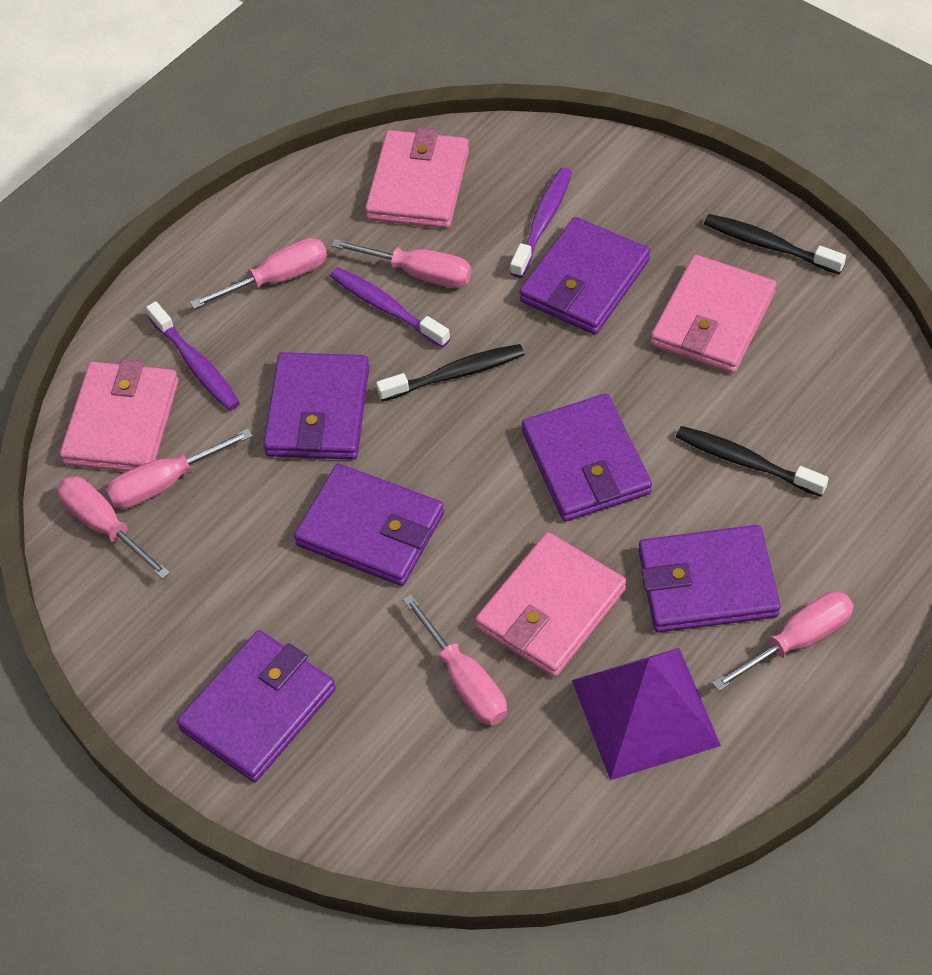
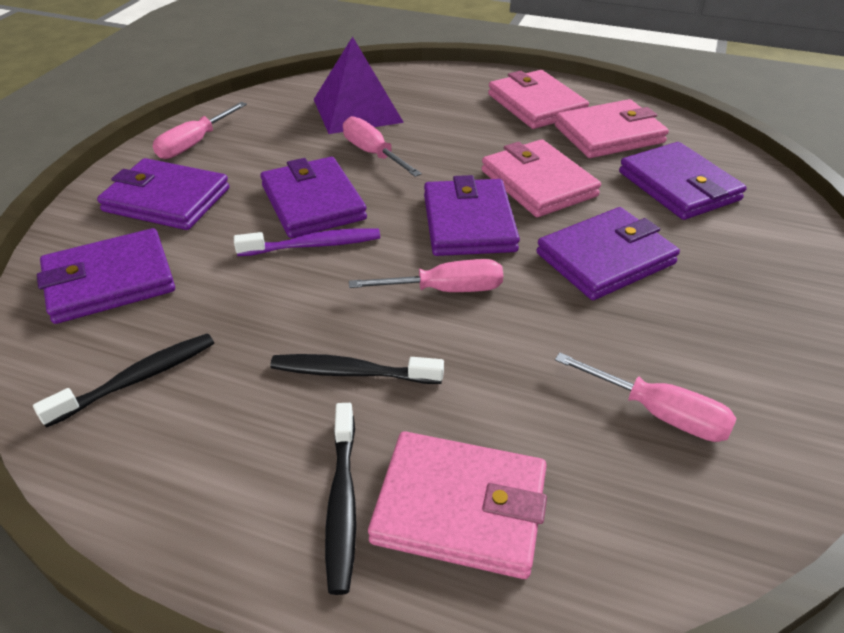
pink screwdriver: 6 -> 4
purple toothbrush: 3 -> 1

